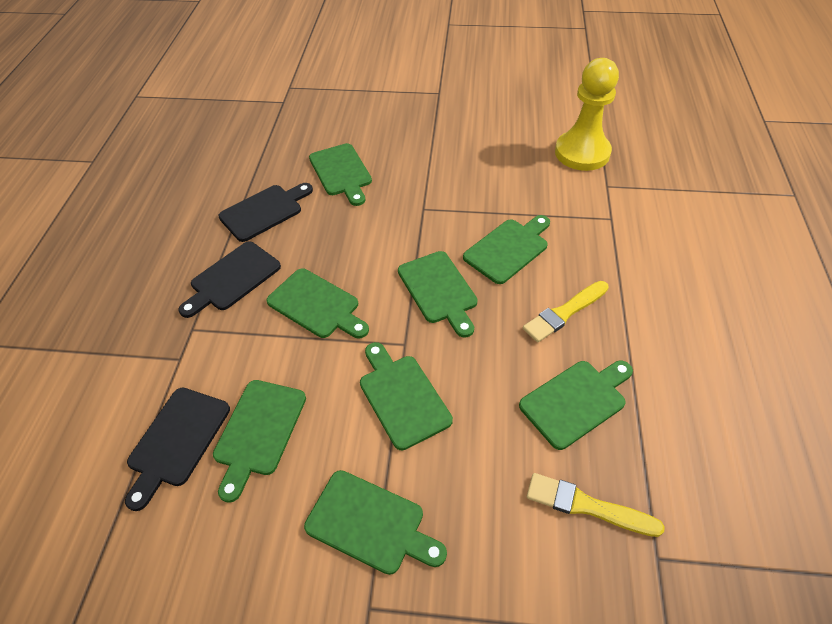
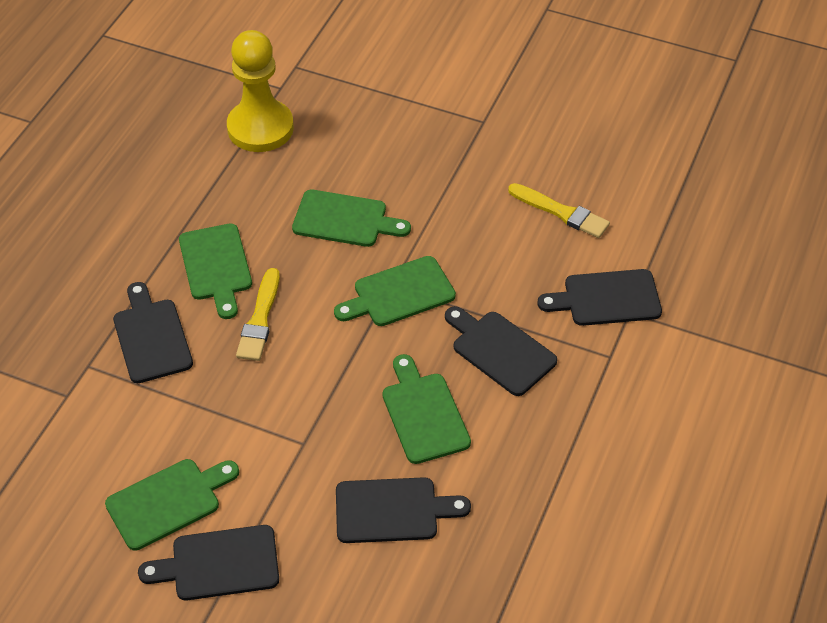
black cutting board: 3 -> 5
green cutting board: 8 -> 5

